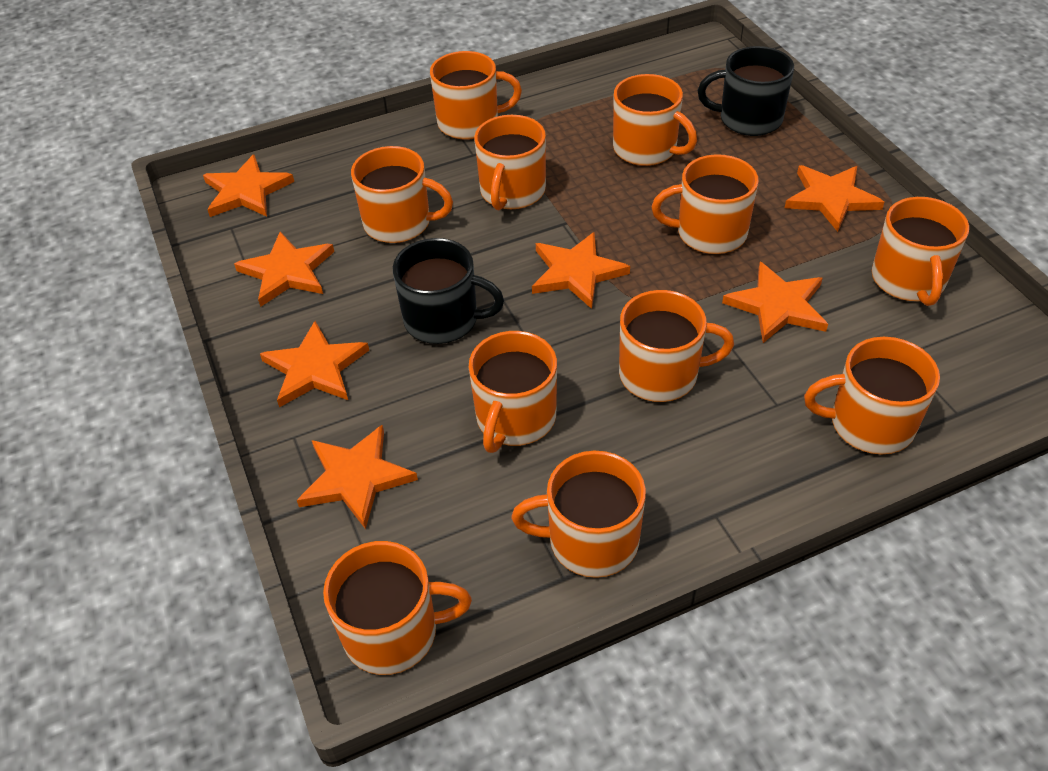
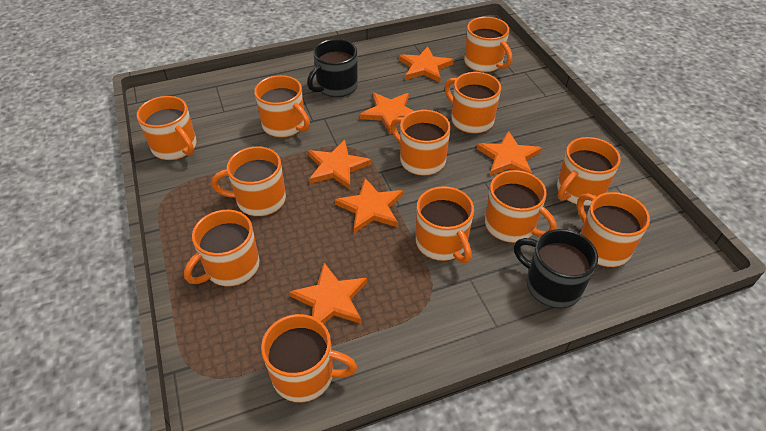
orange mug: 11 -> 12
orange star: 7 -> 6

